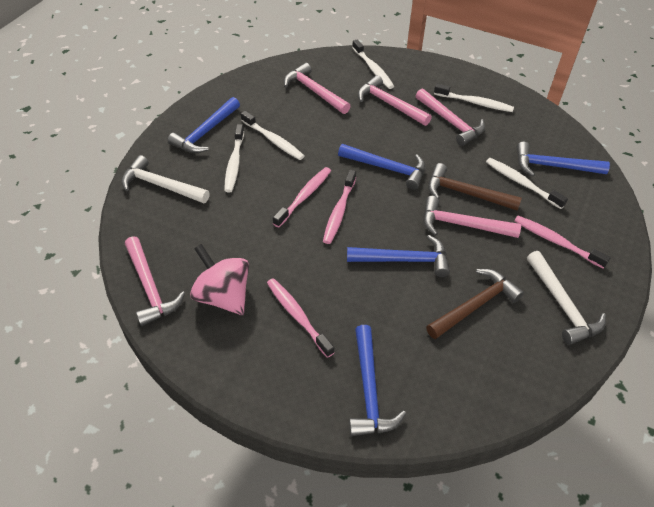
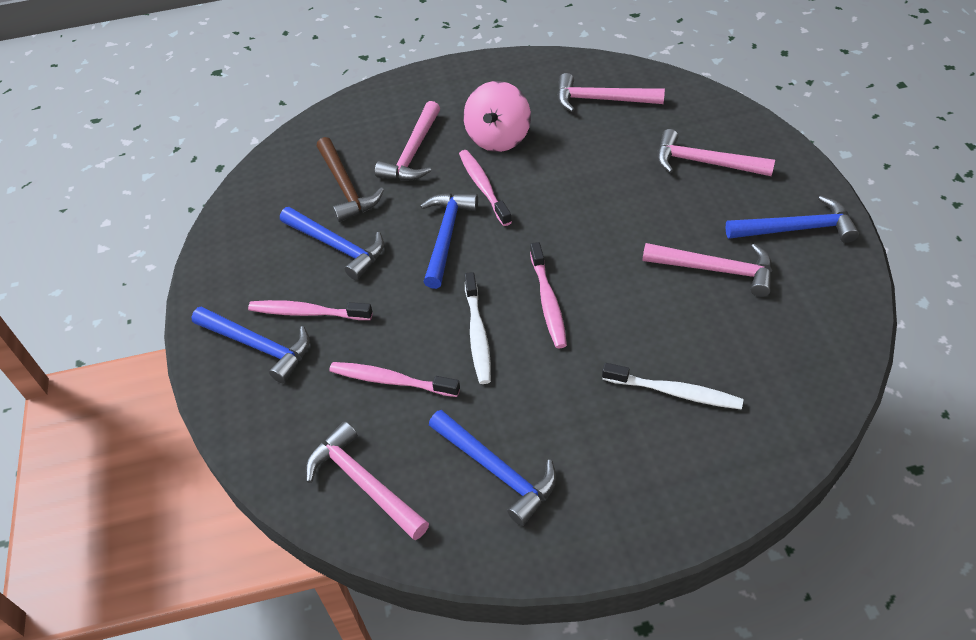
brown hammer: 2 -> 1
white hammer: 2 -> 0
white toothbrush: 5 -> 2

